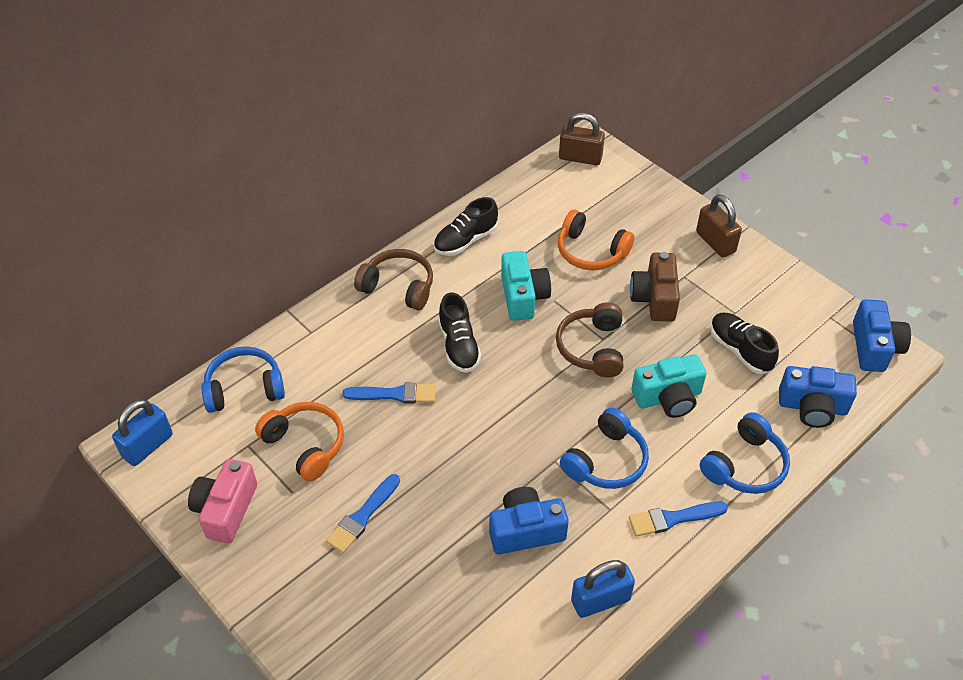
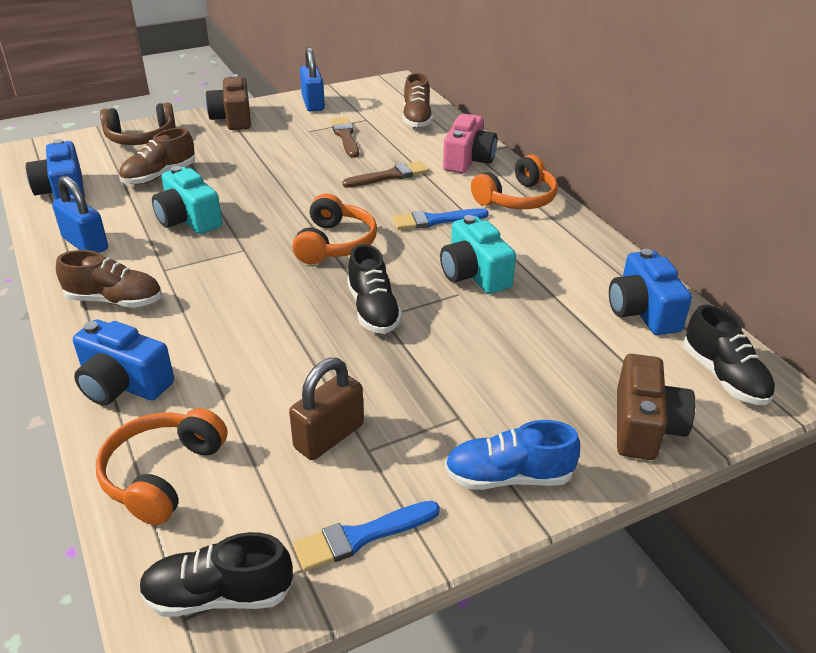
blue brush: 3 -> 2
blue headphones: 3 -> 0
blue shoe: 0 -> 1
brown brush: 0 -> 2
brown camera: 1 -> 2
brown headphones: 2 -> 1
brown padlock: 2 -> 1
brown shoe: 0 -> 3
orange headphones: 2 -> 3

